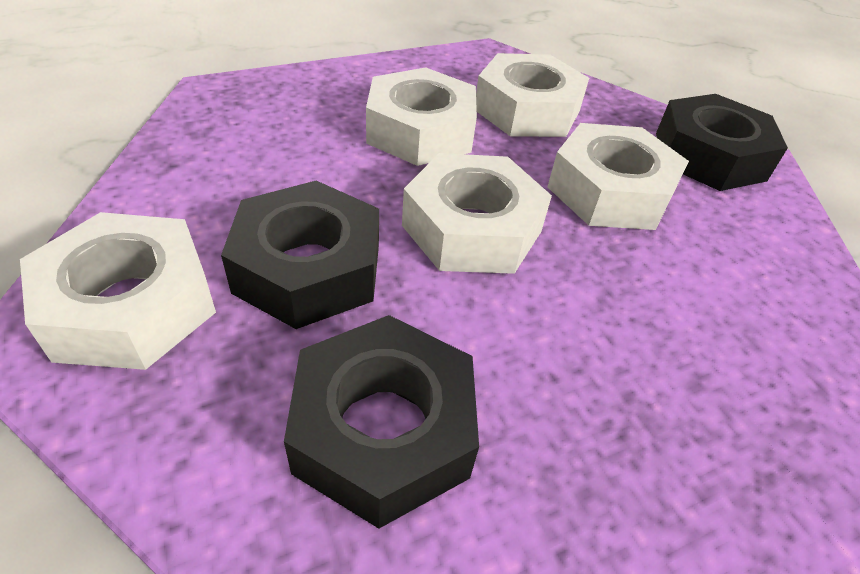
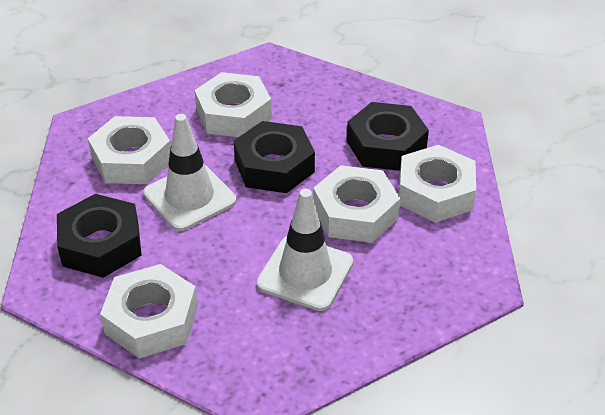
white traffic cone: 0 -> 2

